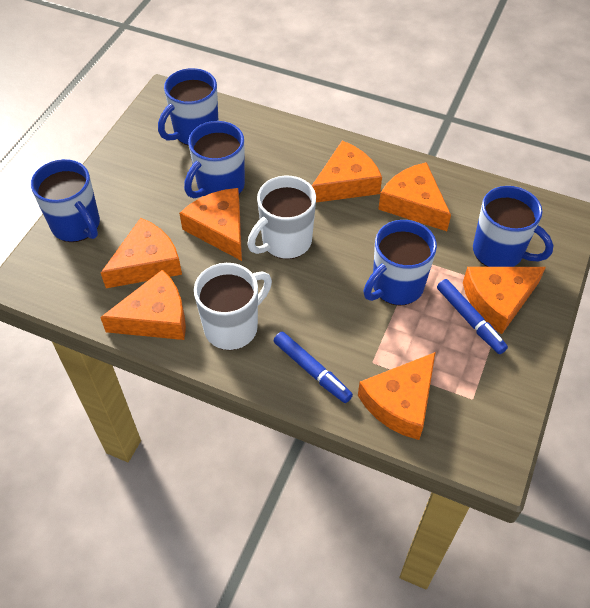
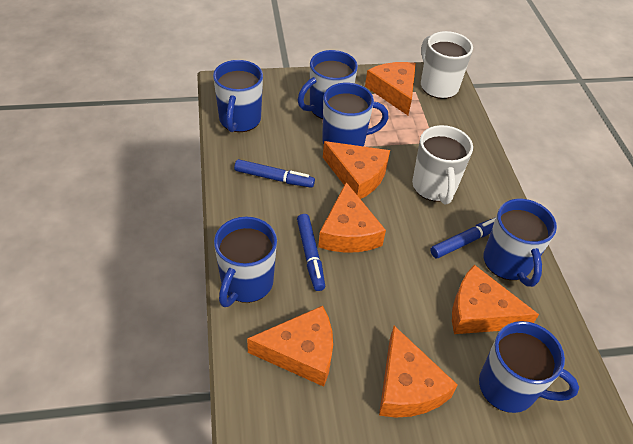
blue marker: 2 -> 3
blue mug: 5 -> 6
orange cheese: 7 -> 6

